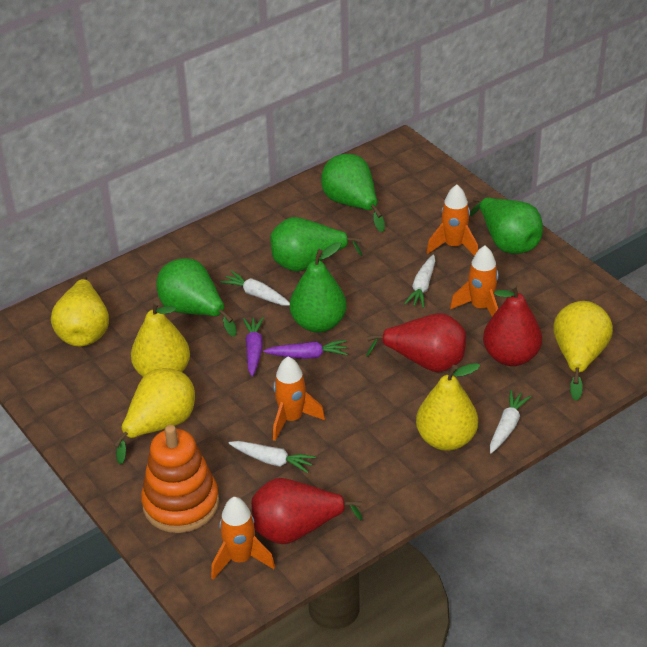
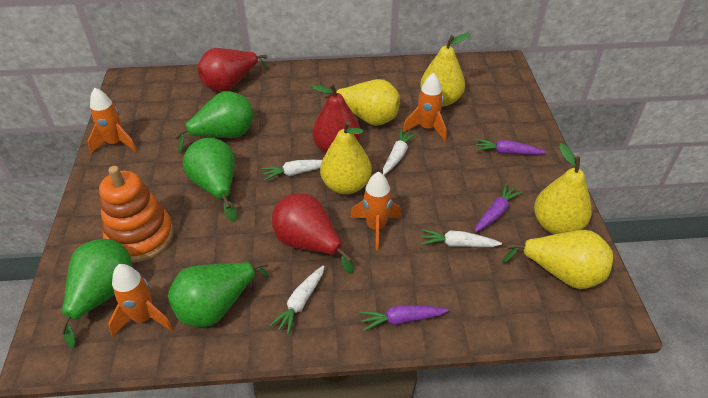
green pear: 5 -> 4
purple carrot: 2 -> 3

